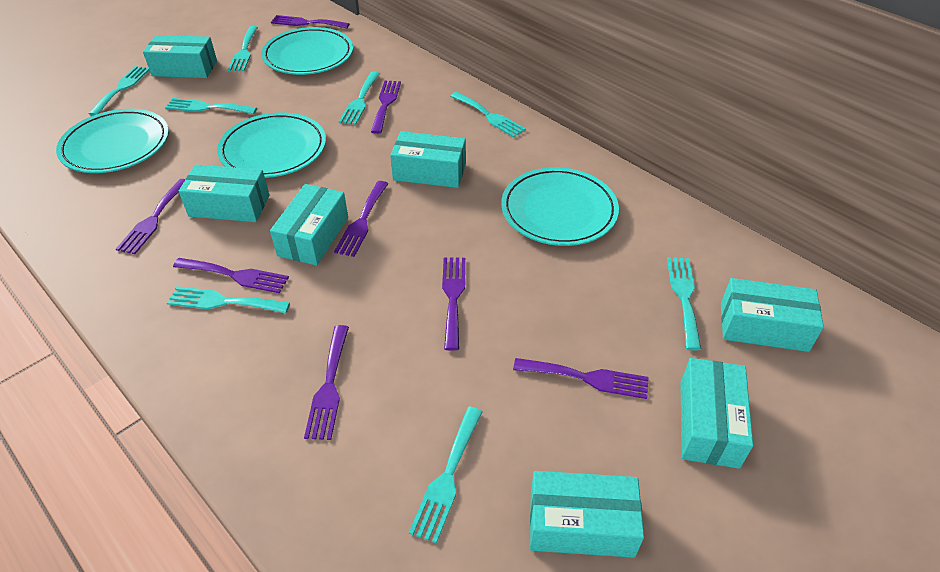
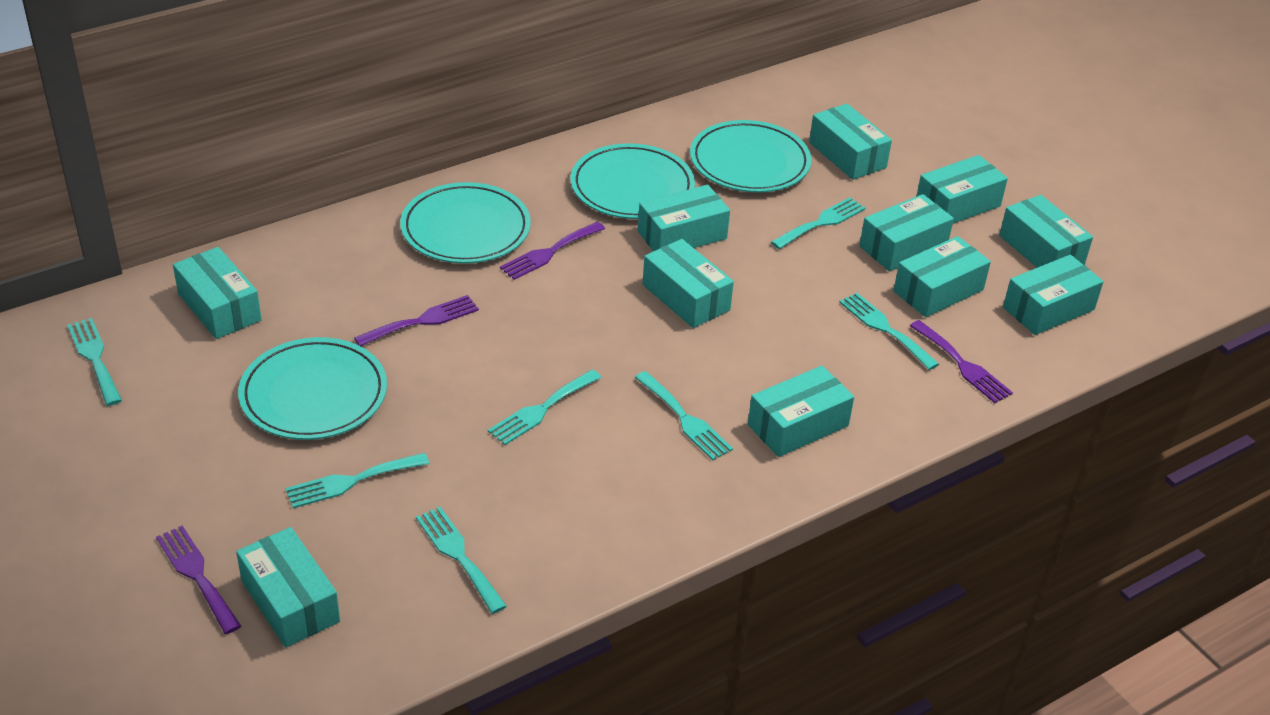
purple fork: 8 -> 4
turquoise box: 7 -> 11
turquoise fork: 8 -> 7

